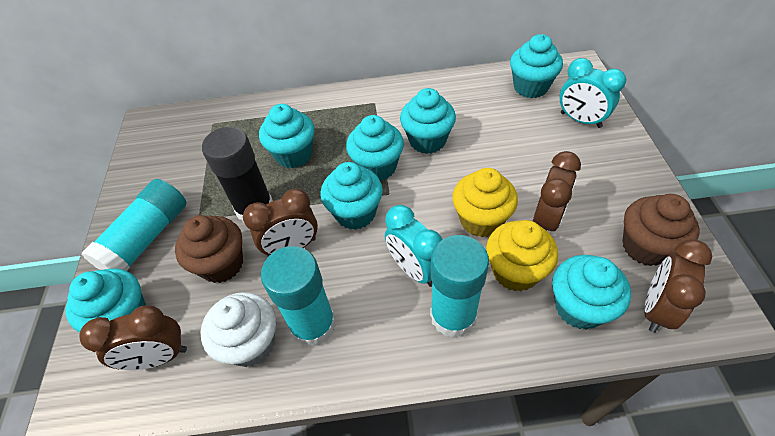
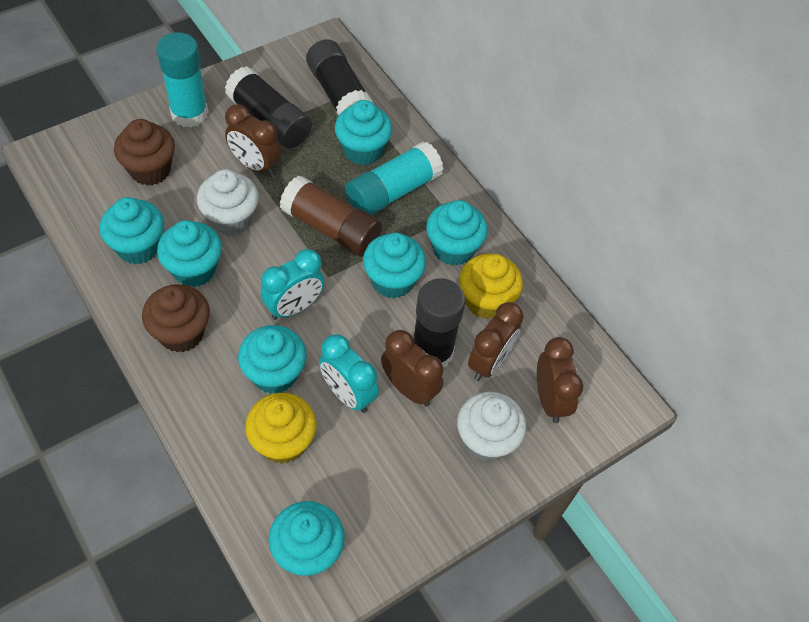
black glue stick: 1 -> 3
brown glue stick: 0 -> 1
turquoise glue stick: 3 -> 2
white cupcake: 1 -> 2

